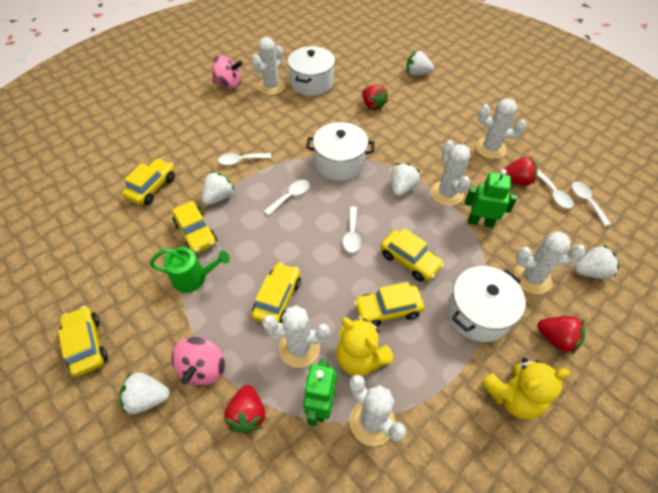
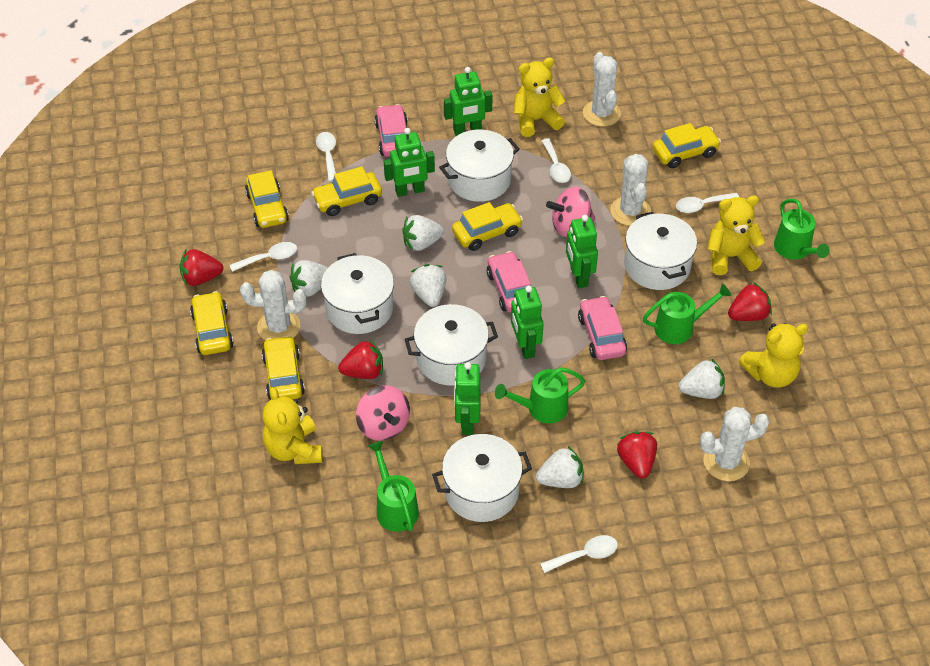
green robot: 2 -> 5
green watering can: 1 -> 4
pink car: 0 -> 3
white cactus: 6 -> 4
white pot: 3 -> 5
yellow teddy bear: 2 -> 4

